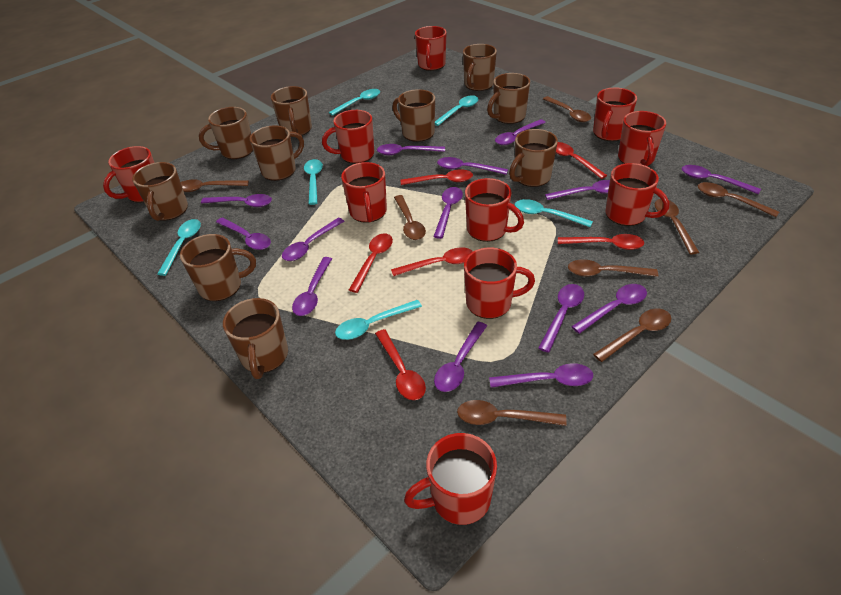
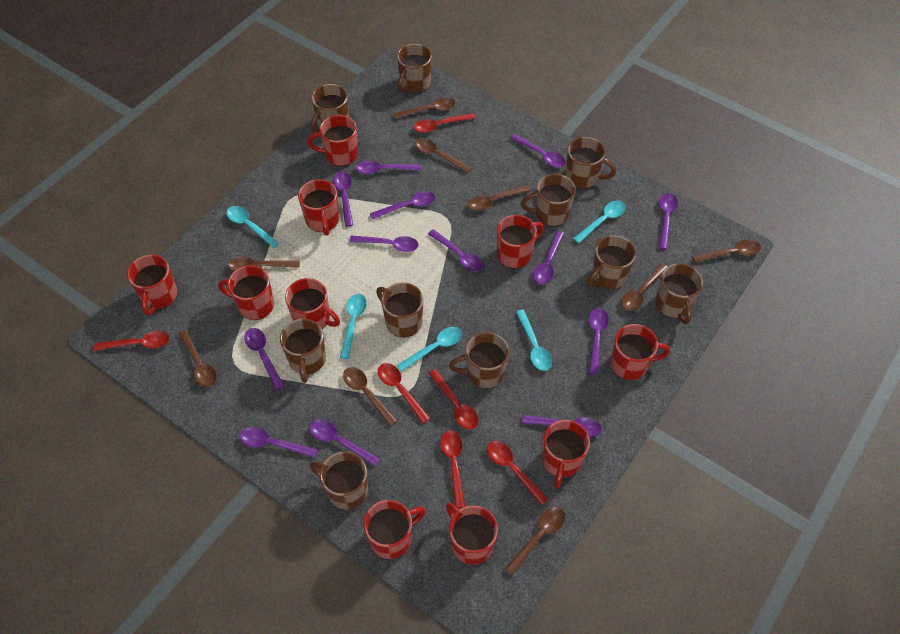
brown spoon: 8 -> 9
purple spoon: 14 -> 13
turquoise spoon: 6 -> 5

